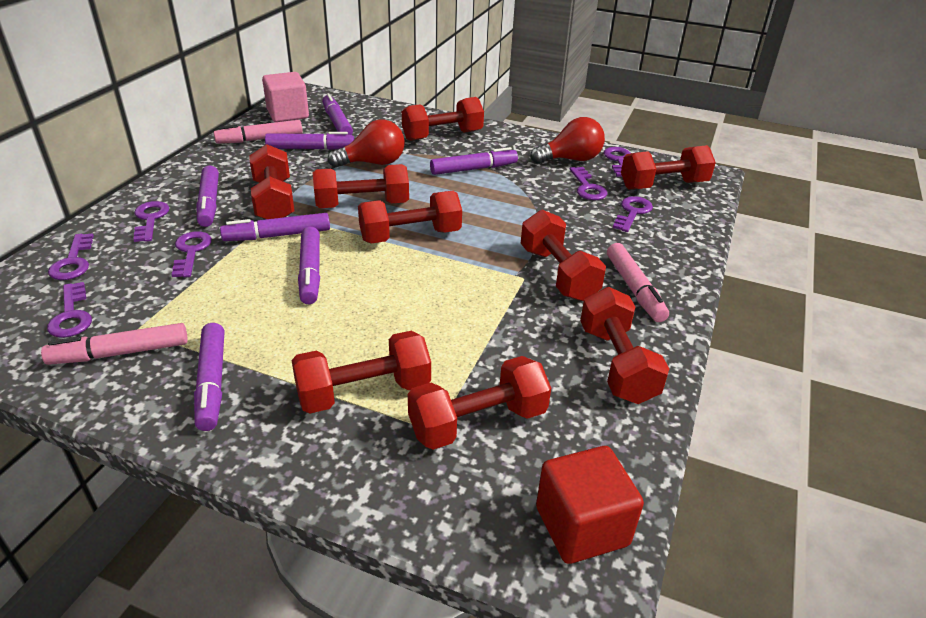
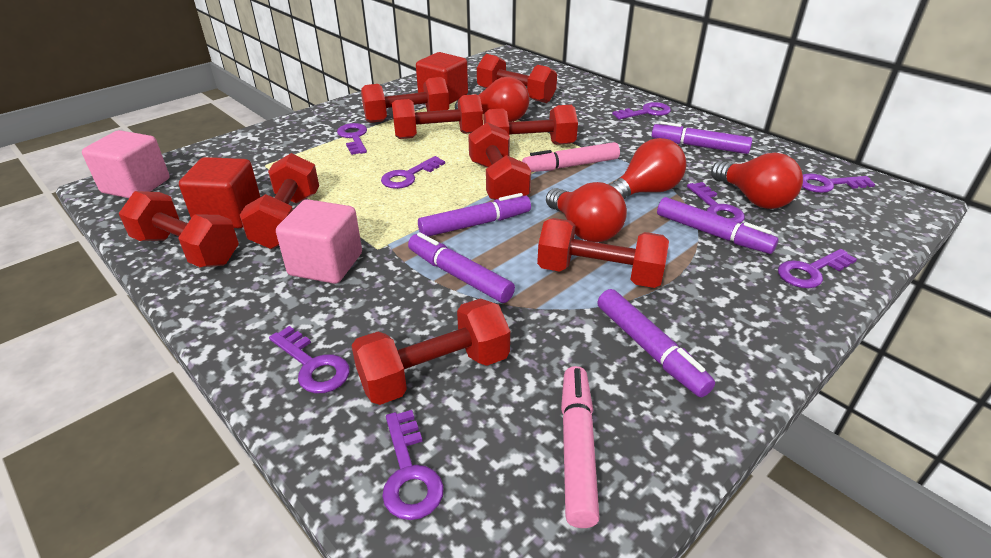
pink cube: 1 -> 2
pink marker: 3 -> 2
purple key: 7 -> 8
purple marker: 7 -> 5
red cube: 1 -> 2
red light bulb: 2 -> 4

